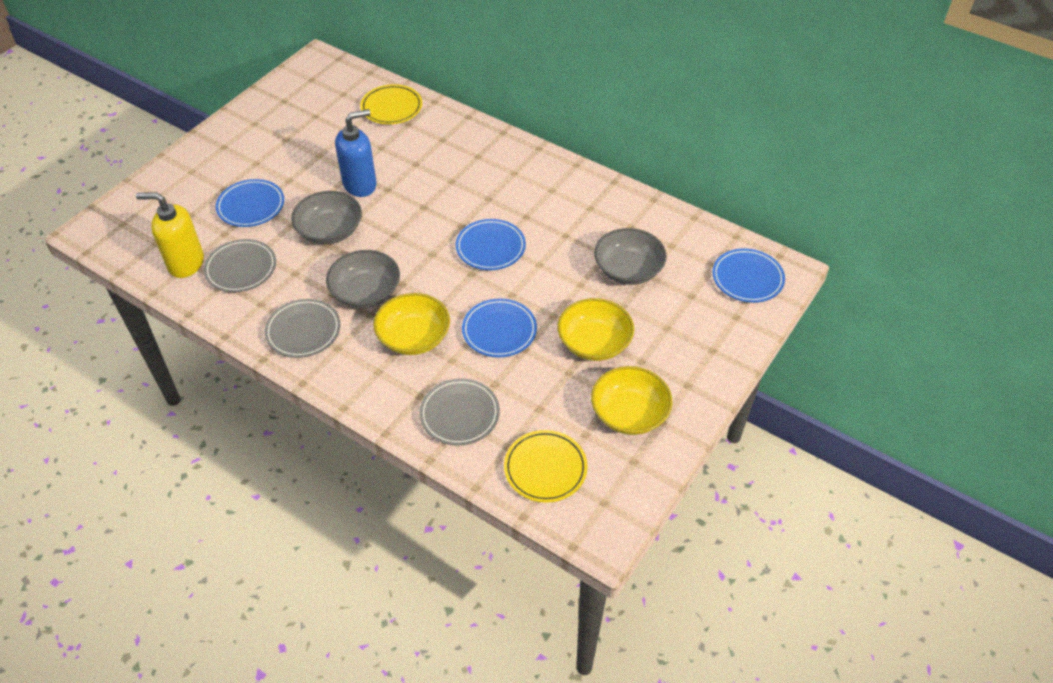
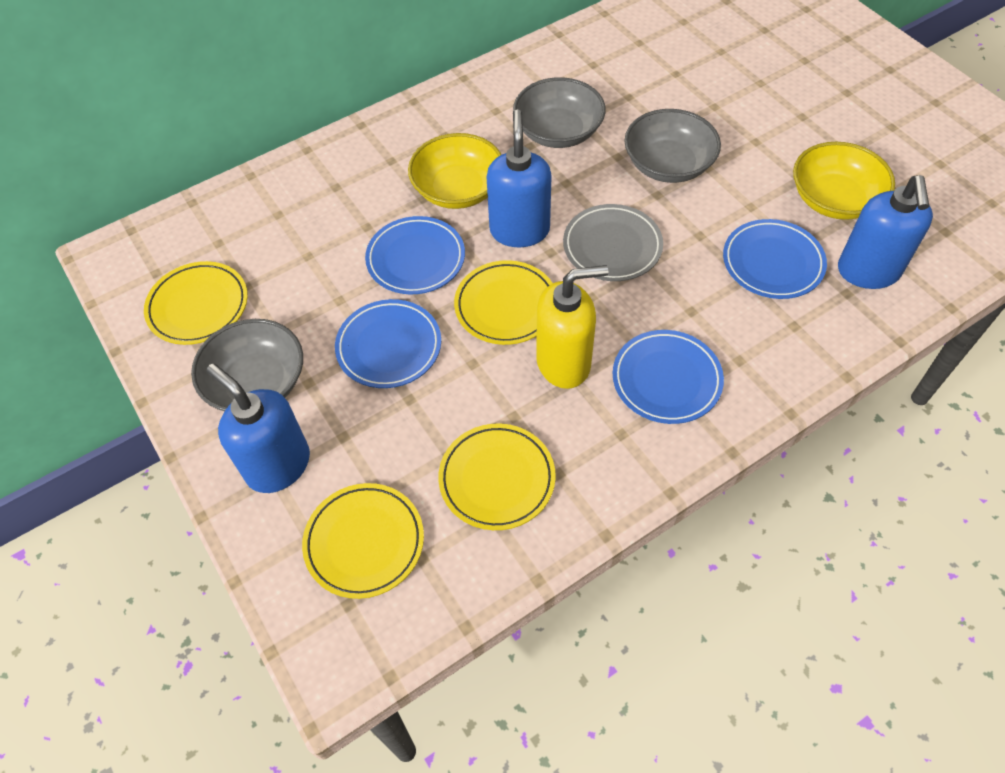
blue soap dispenser: 1 -> 3
grey plate: 3 -> 1
yellow bowl: 3 -> 2
yellow plate: 2 -> 4

